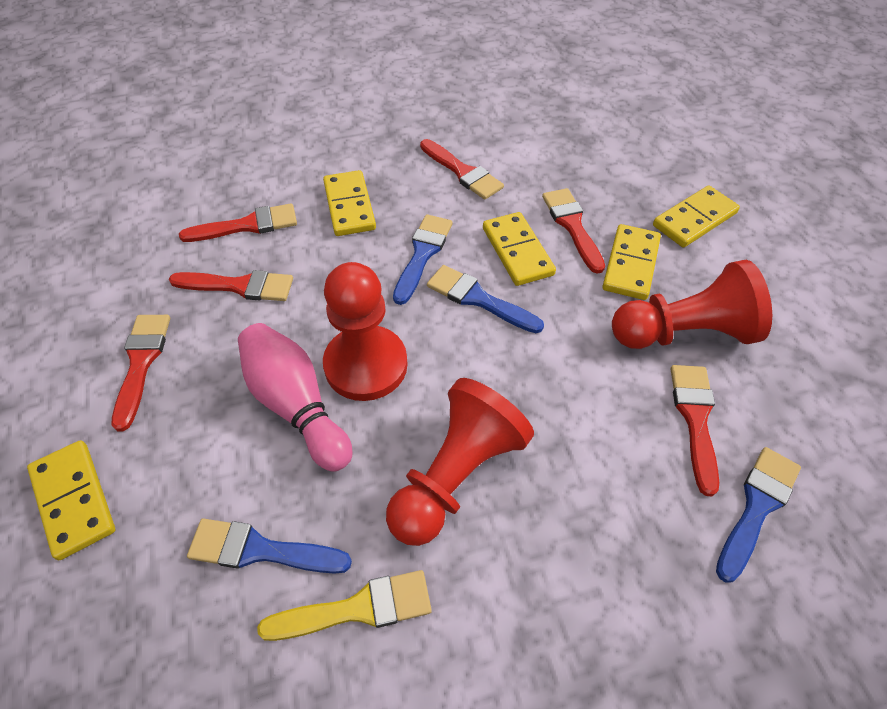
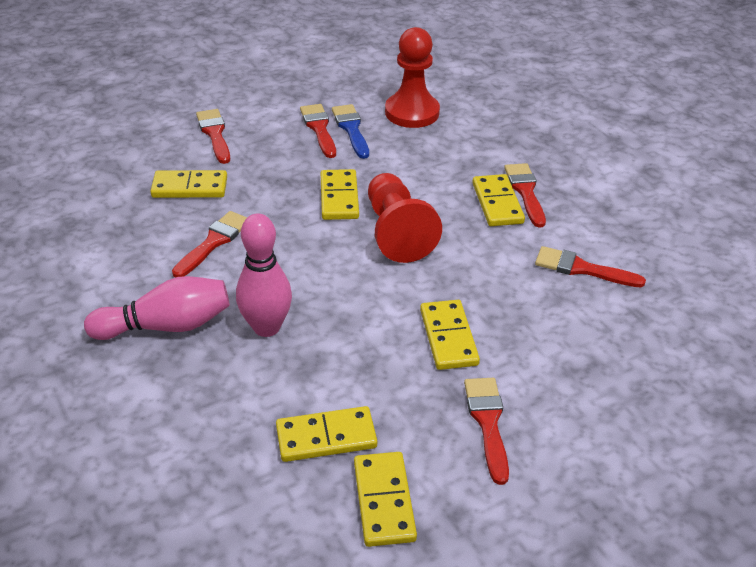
blue brush: 4 -> 1
pink bowling pin: 1 -> 2
red pawn: 3 -> 2
yellow brush: 1 -> 0
yellow domino: 5 -> 6

